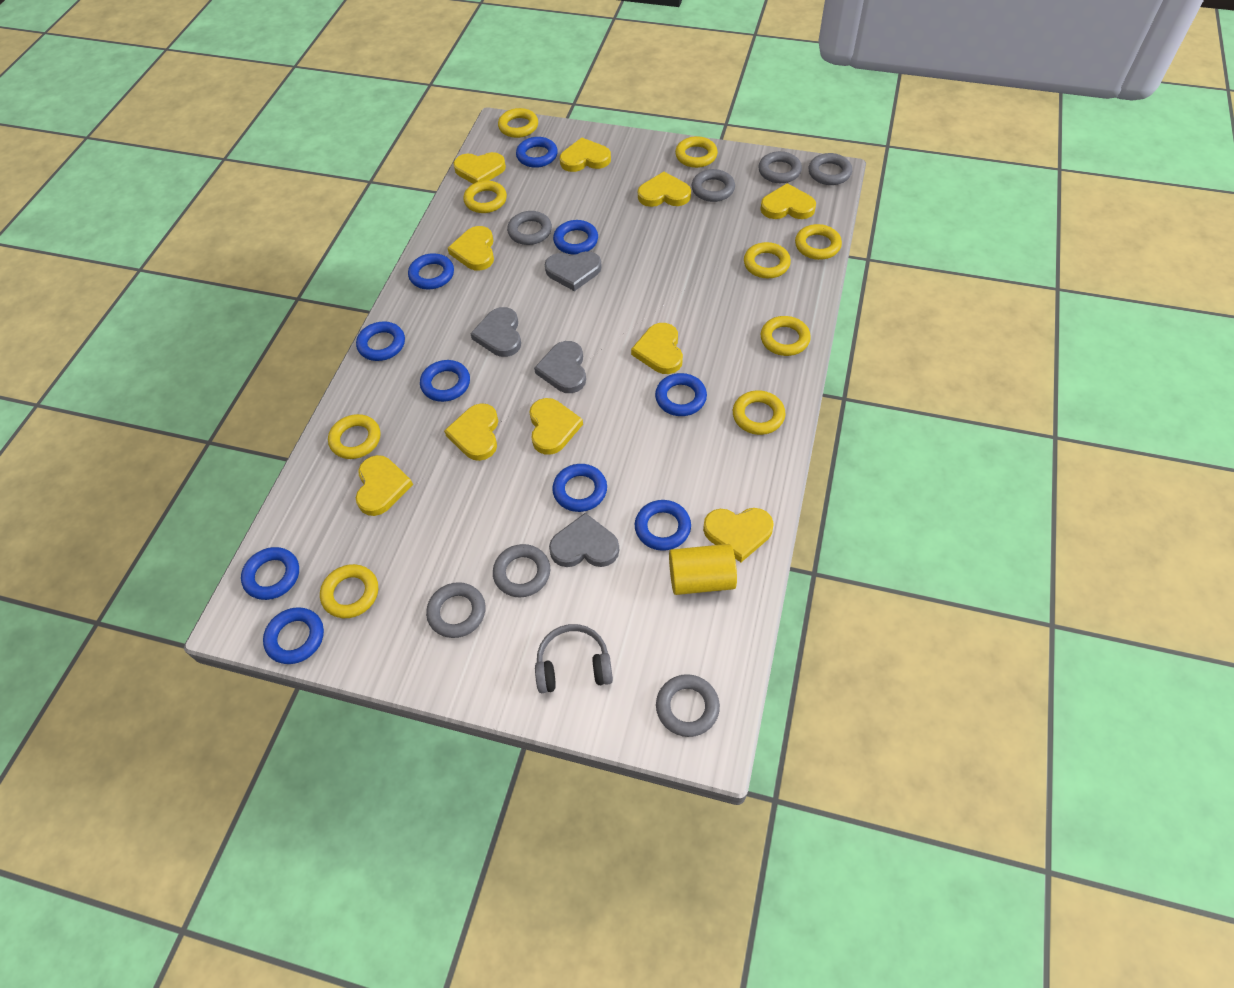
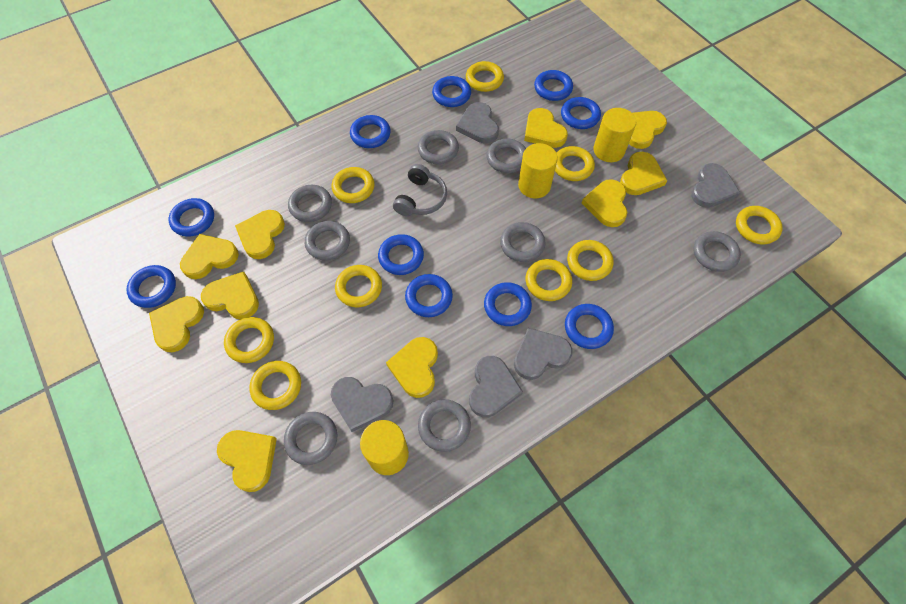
grey heart: 4 -> 5
grey ring: 7 -> 8
yellow cylinder: 1 -> 3

